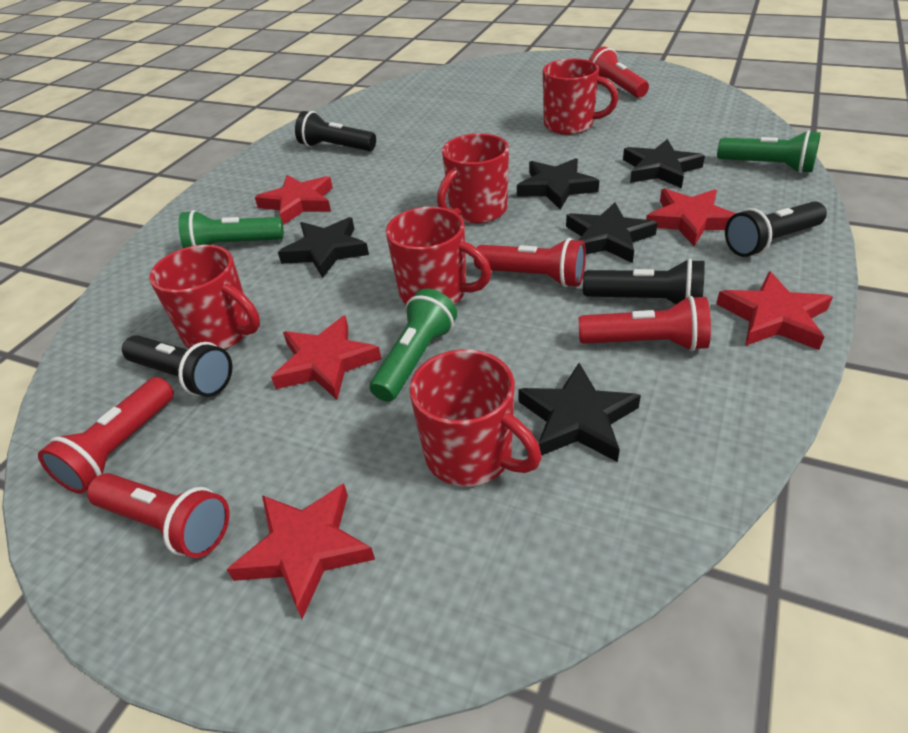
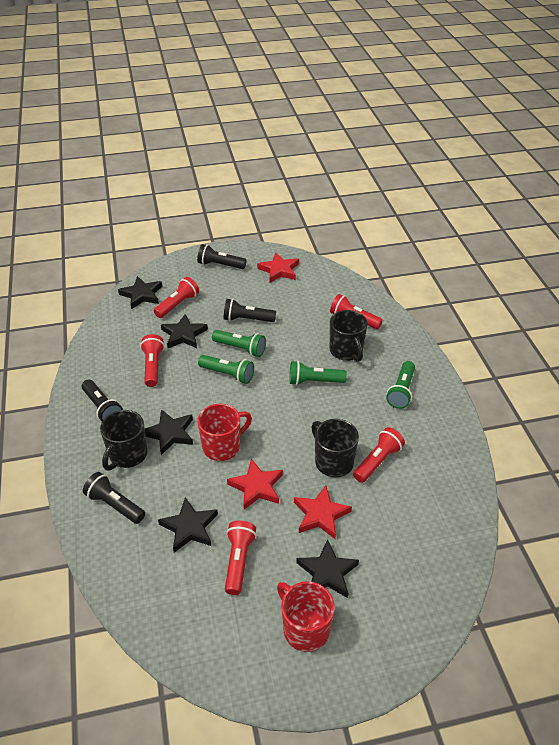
black mug: 0 -> 3
green flashlight: 3 -> 4
red mug: 5 -> 2
red star: 5 -> 3

